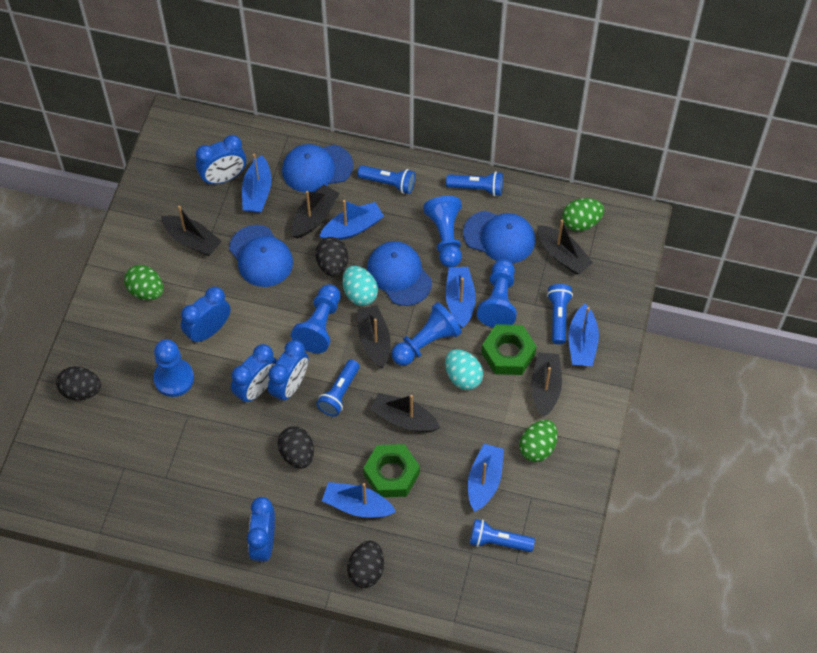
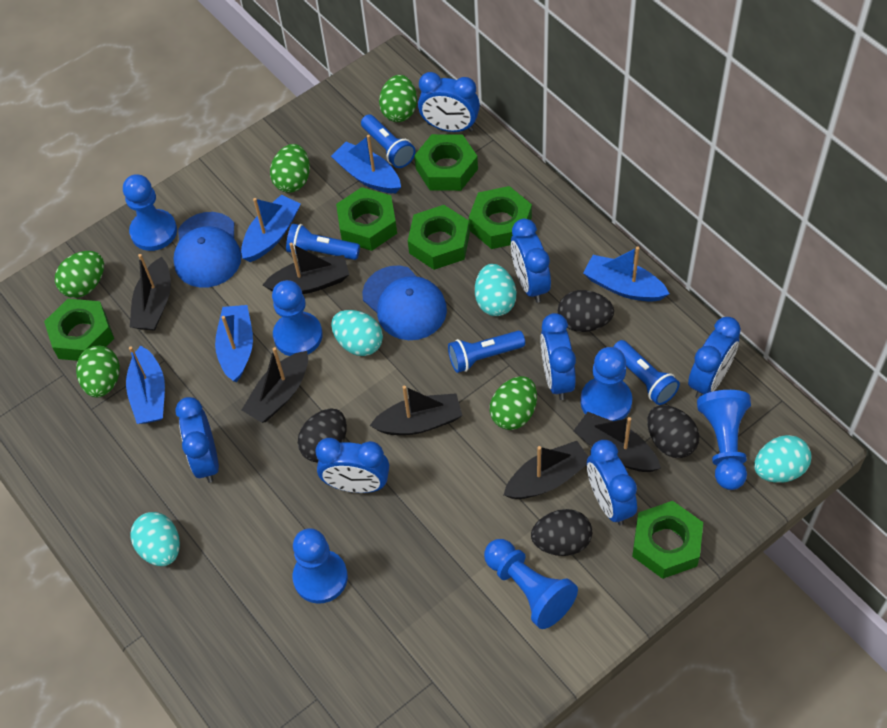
blue boat: 6 -> 5
blue cap: 4 -> 2
blue clock: 5 -> 7
blue flashlight: 5 -> 4
blue pawn: 5 -> 6
green egg: 3 -> 5
green nut: 2 -> 6
turquoise egg: 2 -> 4

